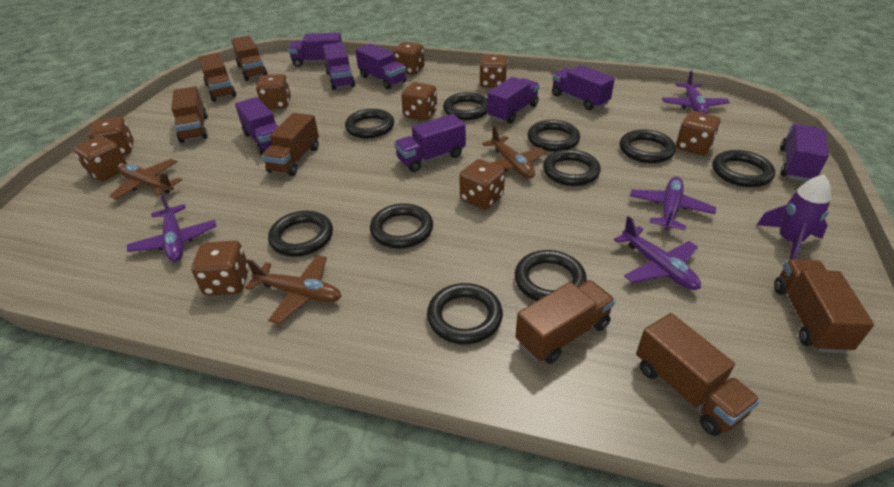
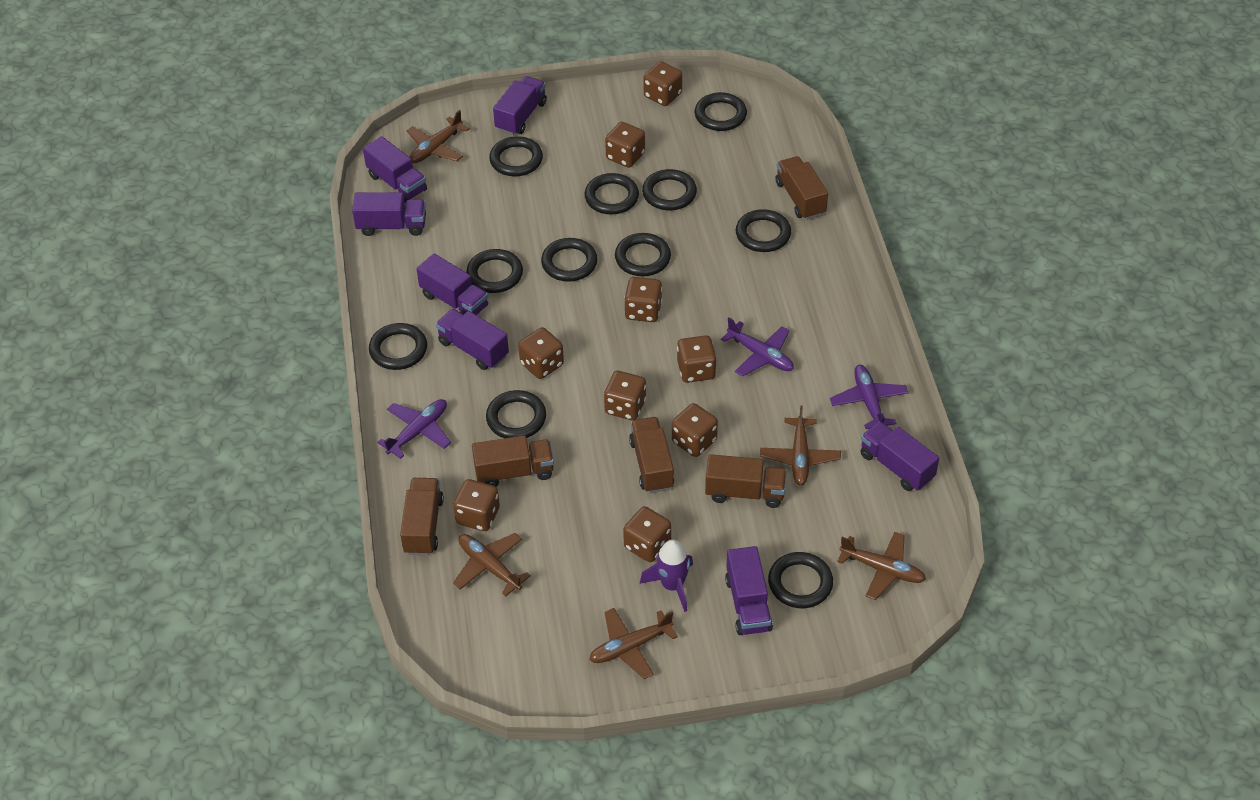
black ring: 10 -> 11
brown plane: 3 -> 5
brown truck: 7 -> 5
purple plane: 4 -> 3
purple truck: 8 -> 7

